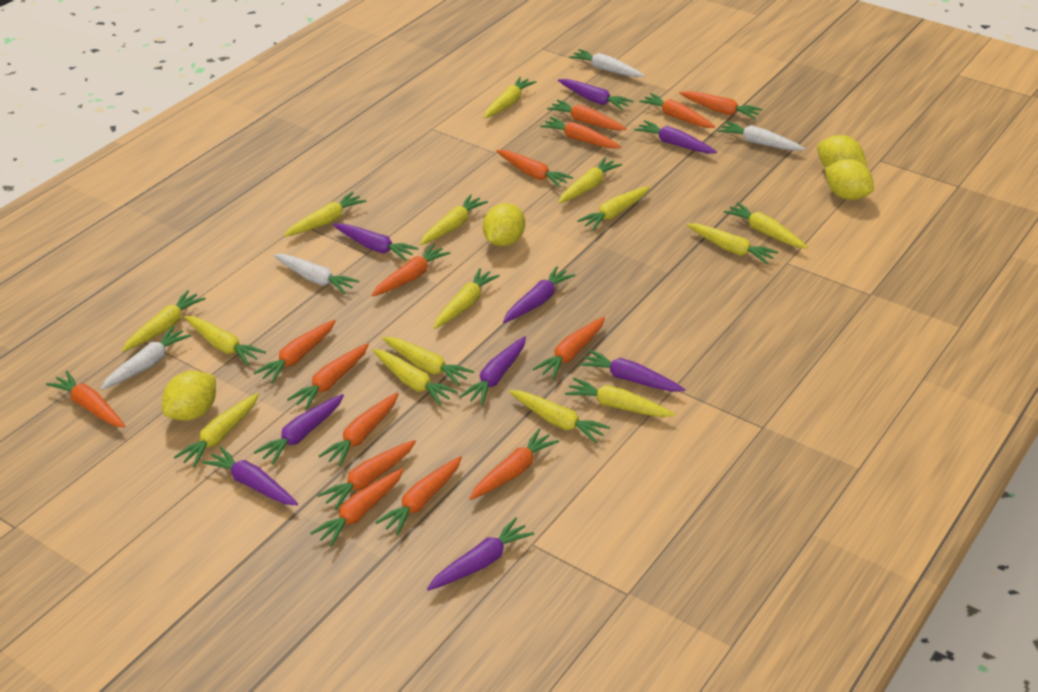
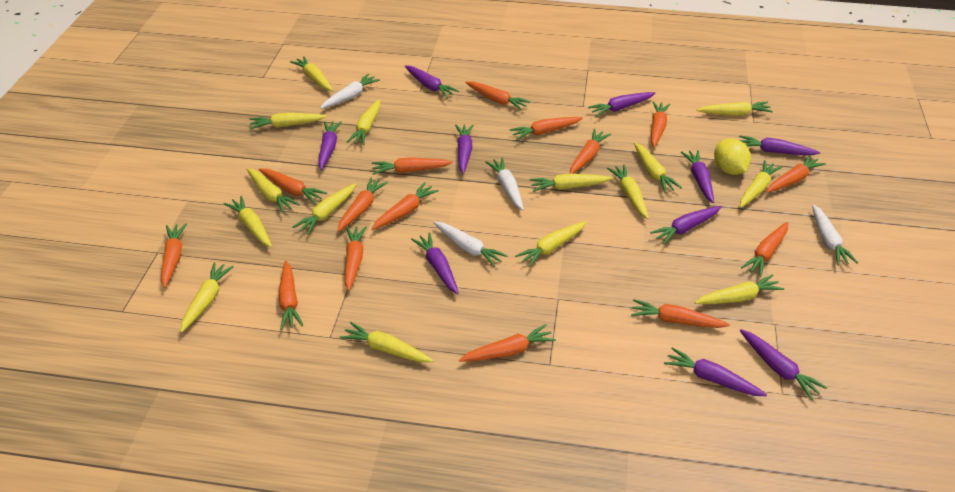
purple carrot: 9 -> 10
yellow lemon: 4 -> 1

